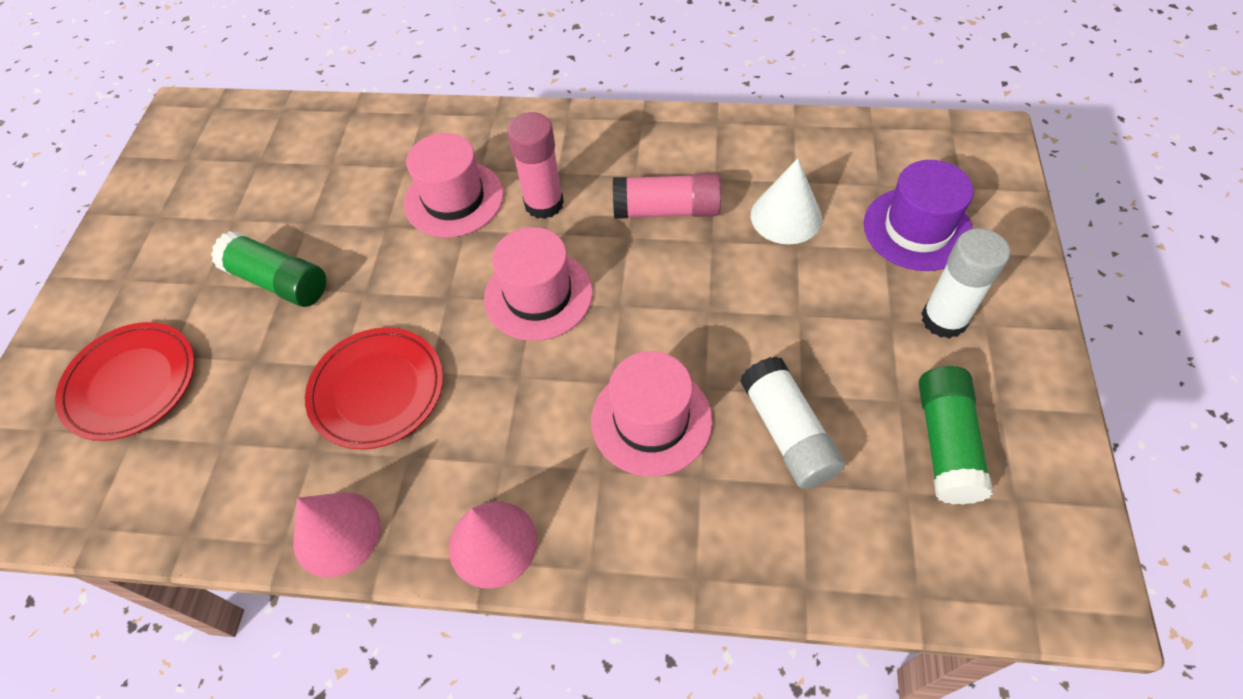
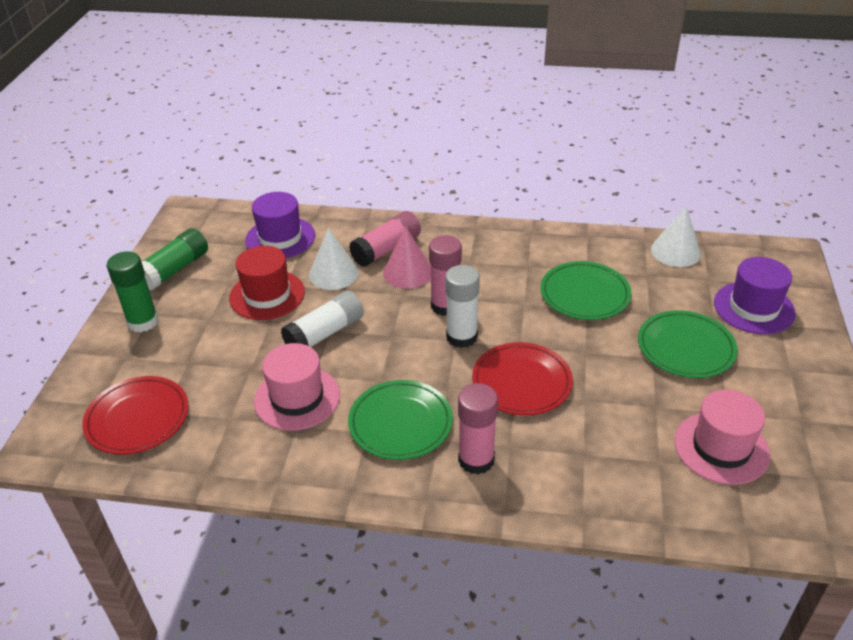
green plate: 0 -> 3
pink cone: 2 -> 1
pink glue stick: 2 -> 3
pink hat: 3 -> 2
purple hat: 1 -> 2
red hat: 0 -> 1
white cone: 1 -> 2

